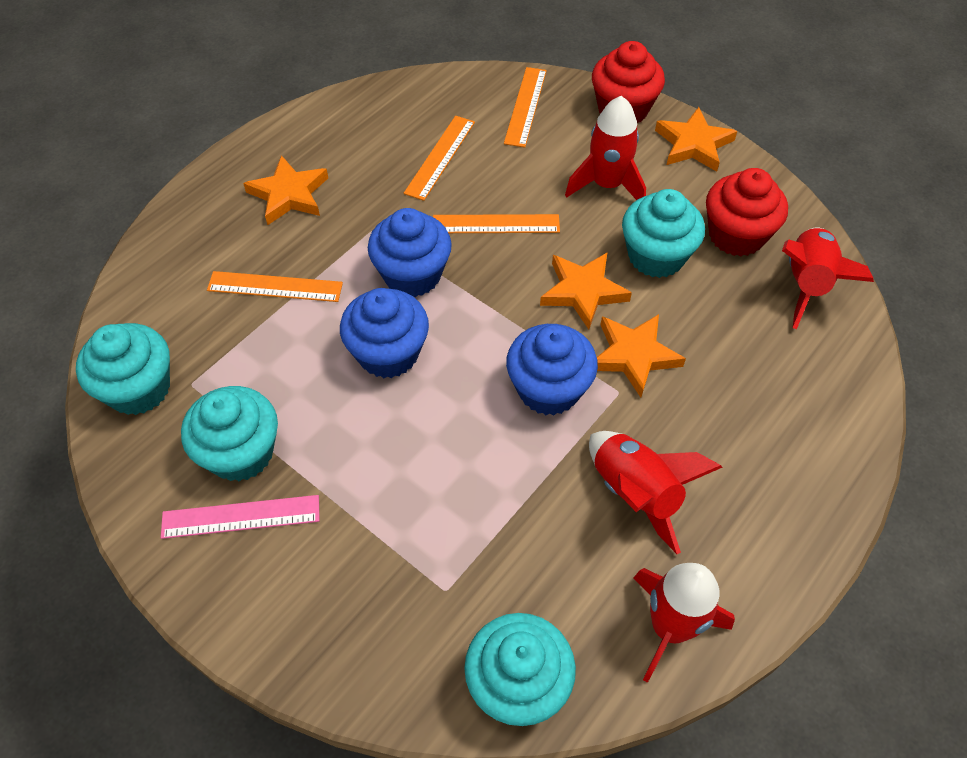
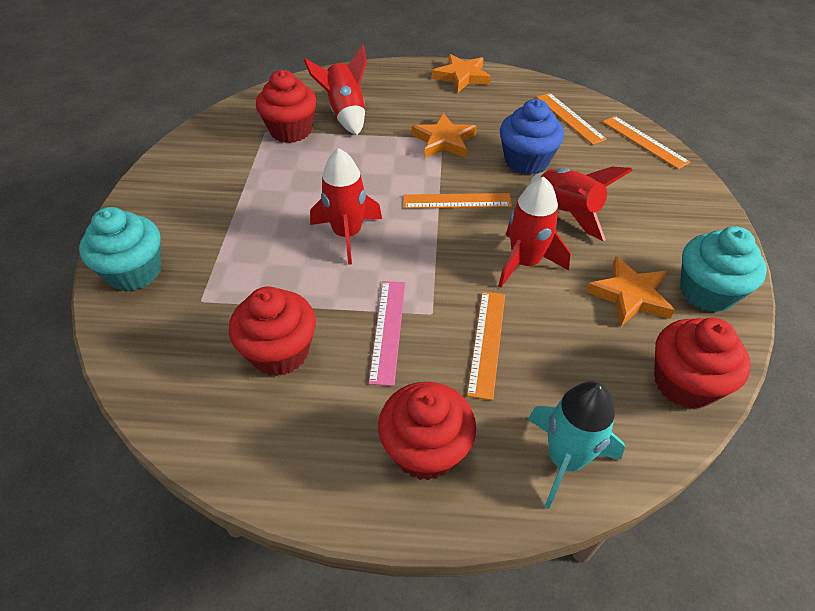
blue cupcake: 3 -> 1
orange star: 4 -> 3
red cupcake: 2 -> 4
turquoise cupcake: 4 -> 2
turquoise rocket: 0 -> 1

